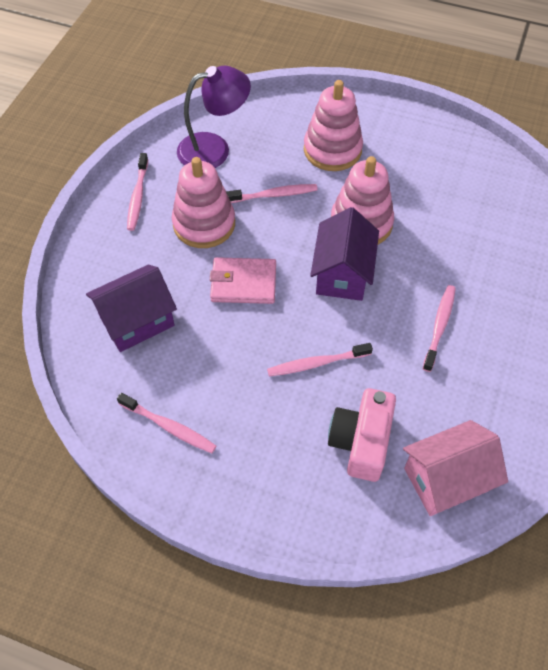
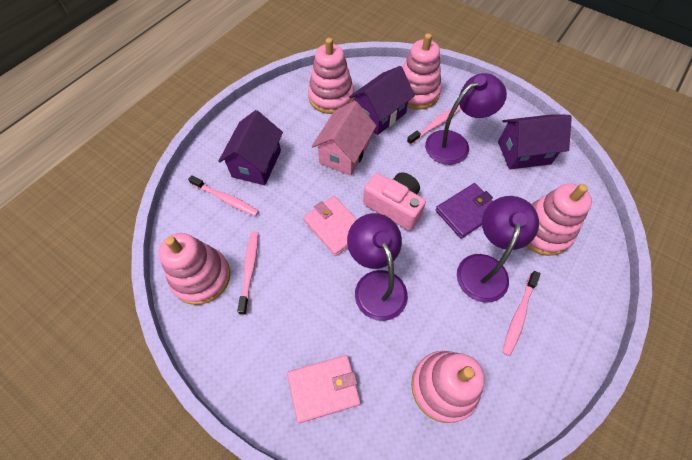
pink stacking toy: 3 -> 5
pink toothbrush: 5 -> 4
pink wallet: 1 -> 2
purple house: 2 -> 3
purple lamp: 1 -> 3
purple wallet: 0 -> 1

